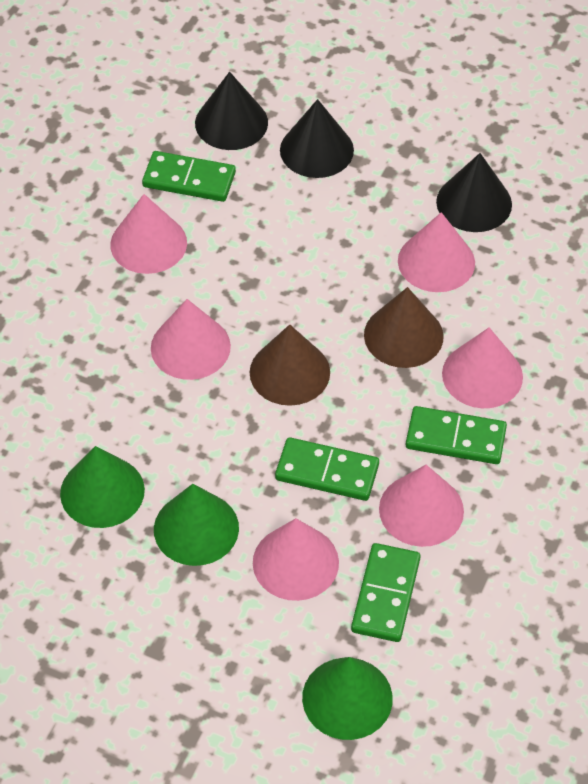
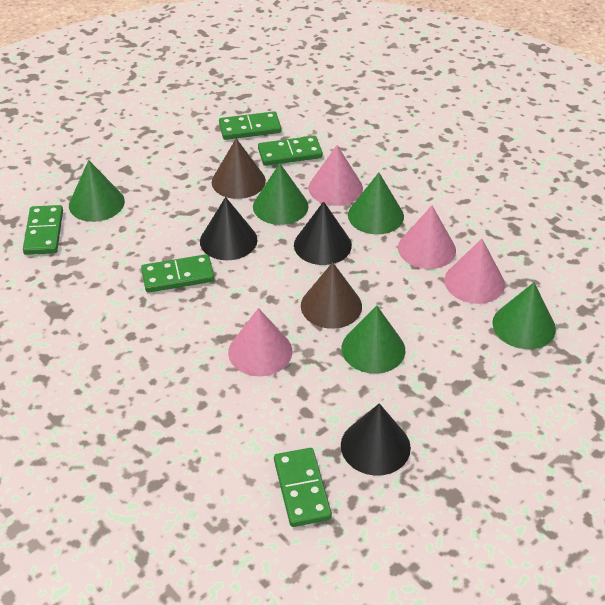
green cone: 3 -> 5
green domino: 4 -> 5
pink cone: 6 -> 4

